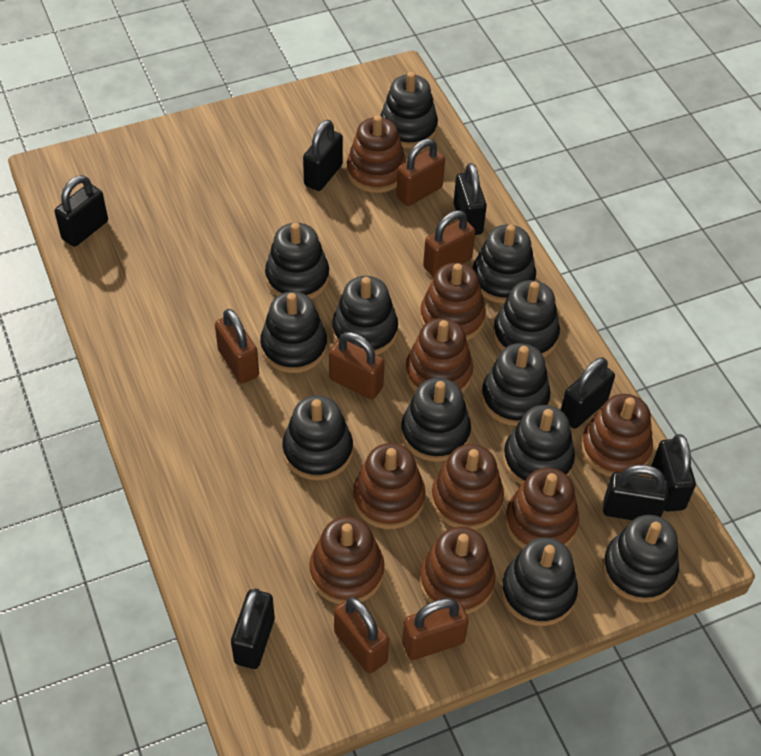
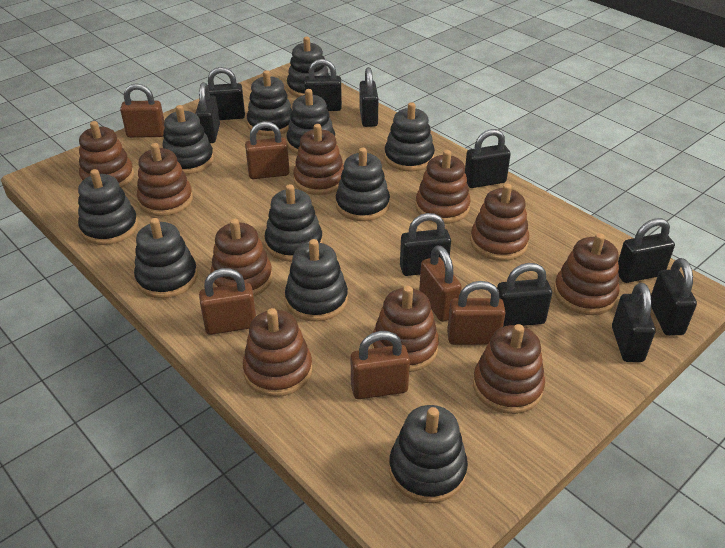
black padlock: 7 -> 10
black stacking toy: 12 -> 11
brown stacking toy: 9 -> 10

